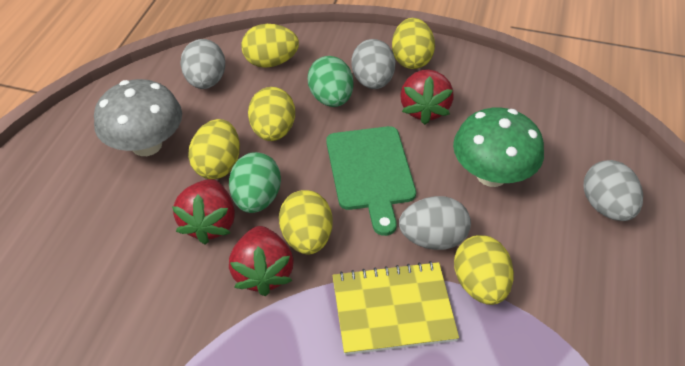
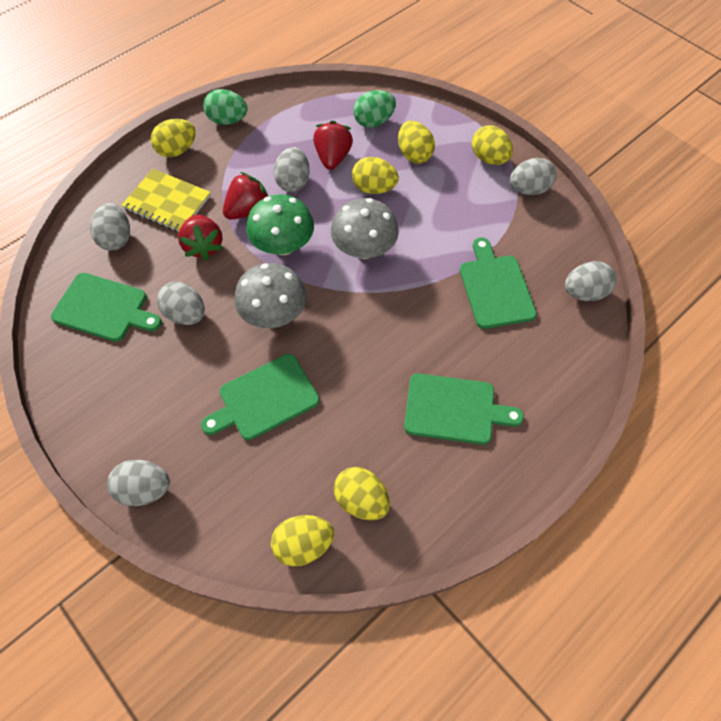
green cutting board: 1 -> 4
grey egg: 4 -> 6
grey mushroom: 1 -> 2

